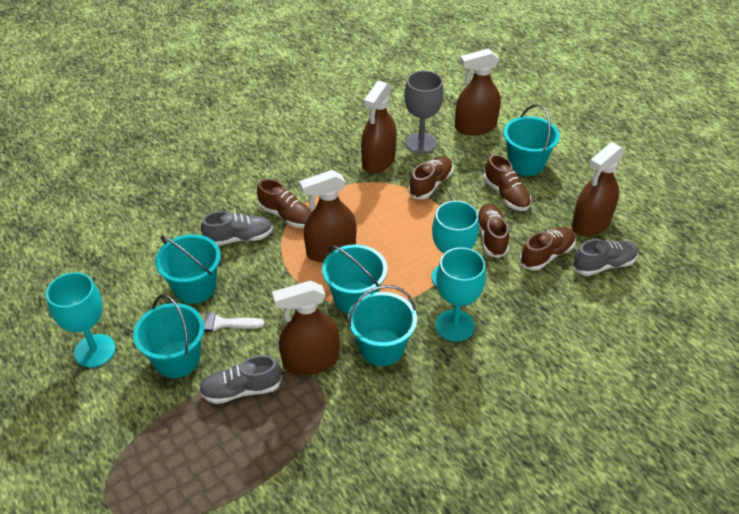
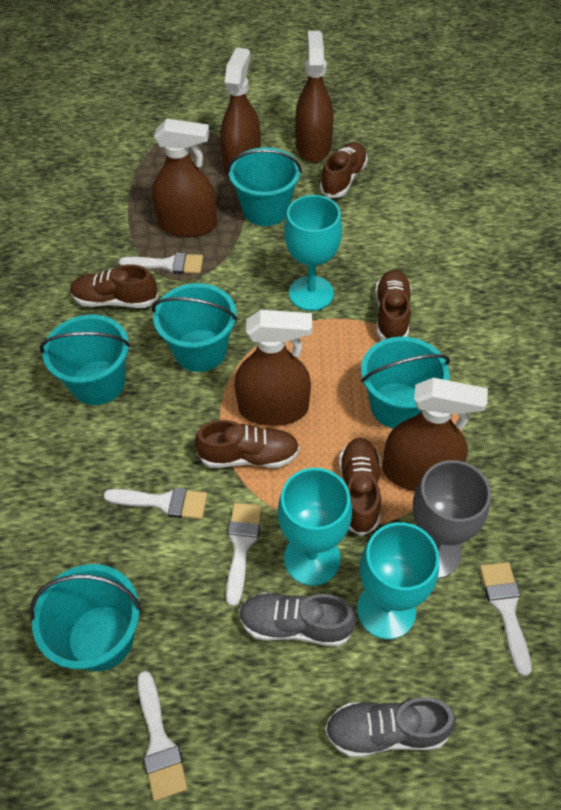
grey shoe: 3 -> 2
white brush: 1 -> 5

